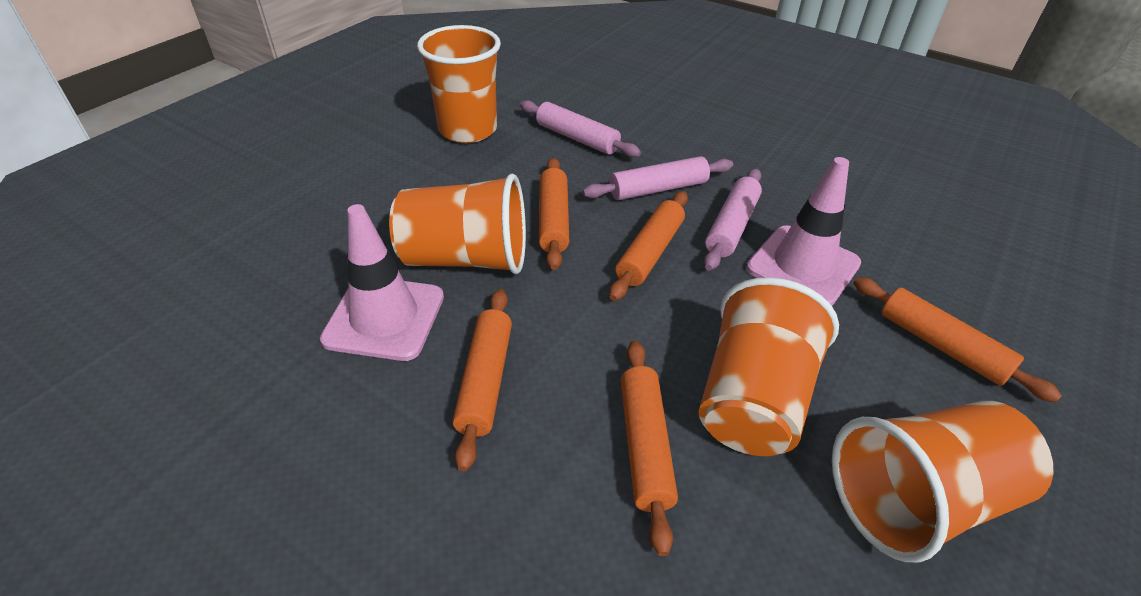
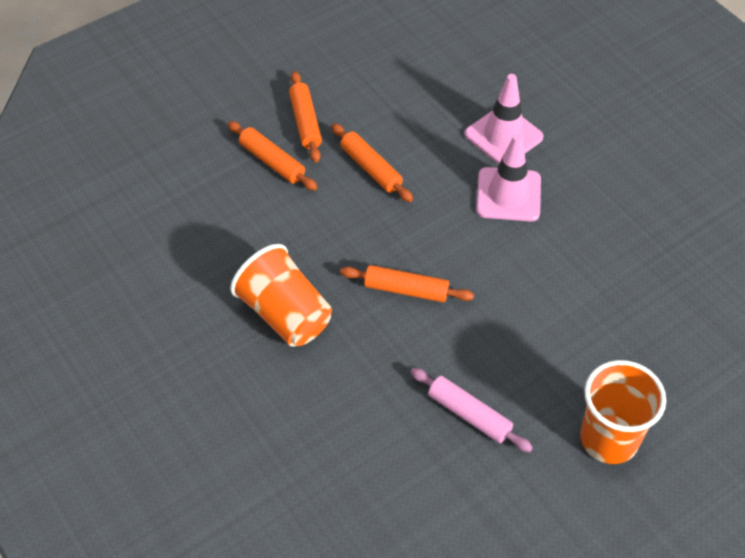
orange cup: 4 -> 2
orange rolling pin: 5 -> 4
pink rolling pin: 3 -> 1

